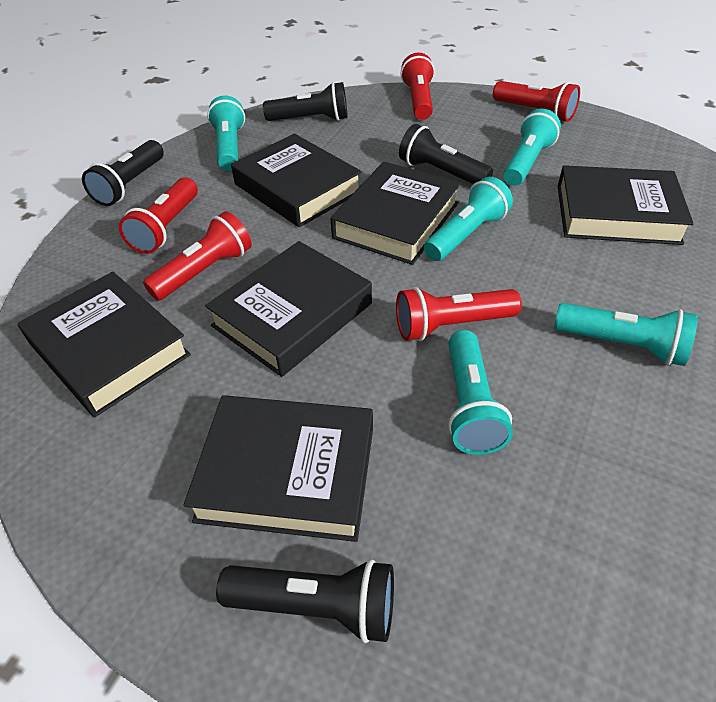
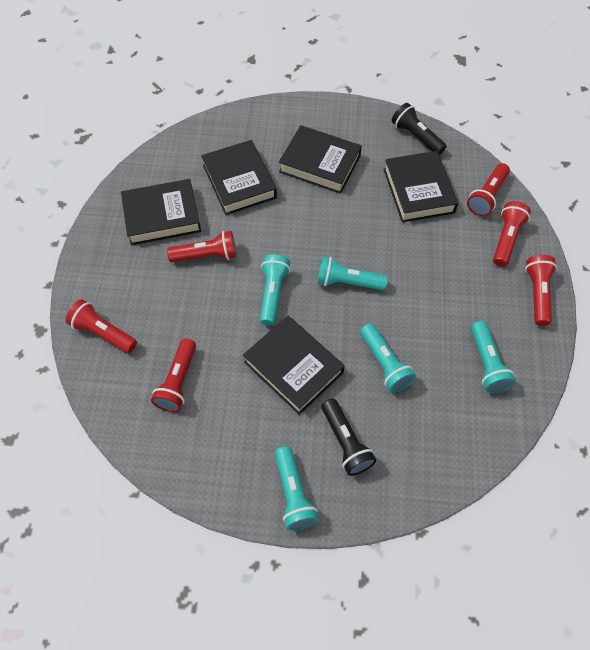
black book: 6 -> 5
black flashlight: 4 -> 2
red flashlight: 5 -> 6

